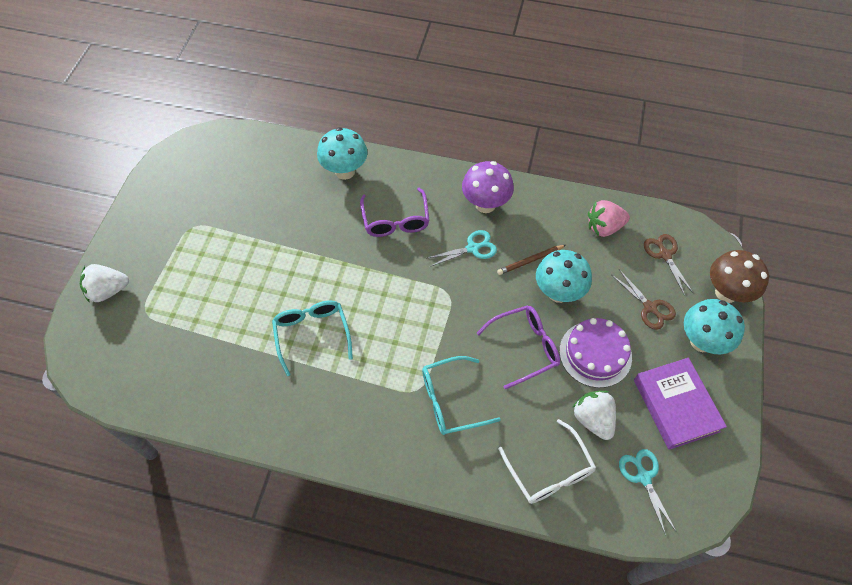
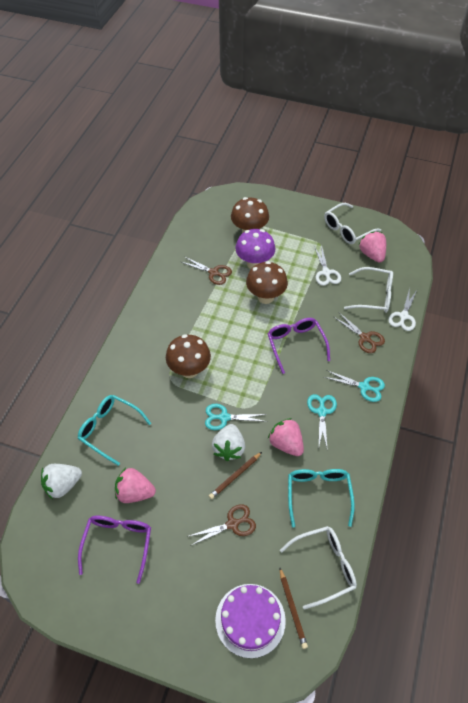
brown mushroom: 1 -> 3
brown pencil: 1 -> 2
brown scissors: 2 -> 3
pink strawberry: 1 -> 3
purple book: 1 -> 0
turquoise mushroom: 3 -> 0
turquoise scissors: 2 -> 3
white glasses: 1 -> 3
white scissors: 0 -> 2

